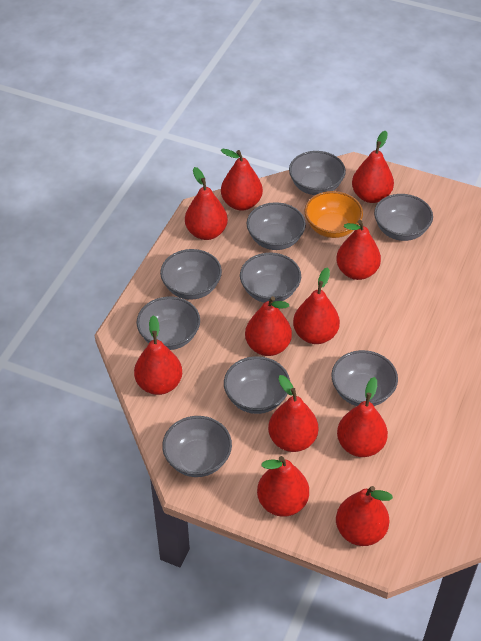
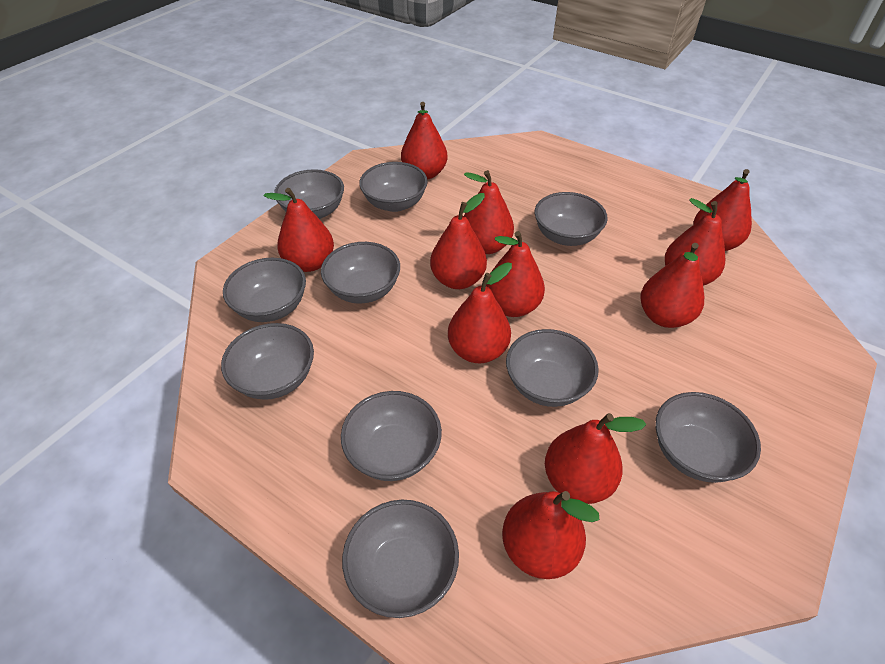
grey bowl: 9 -> 10
orange bowl: 1 -> 0

